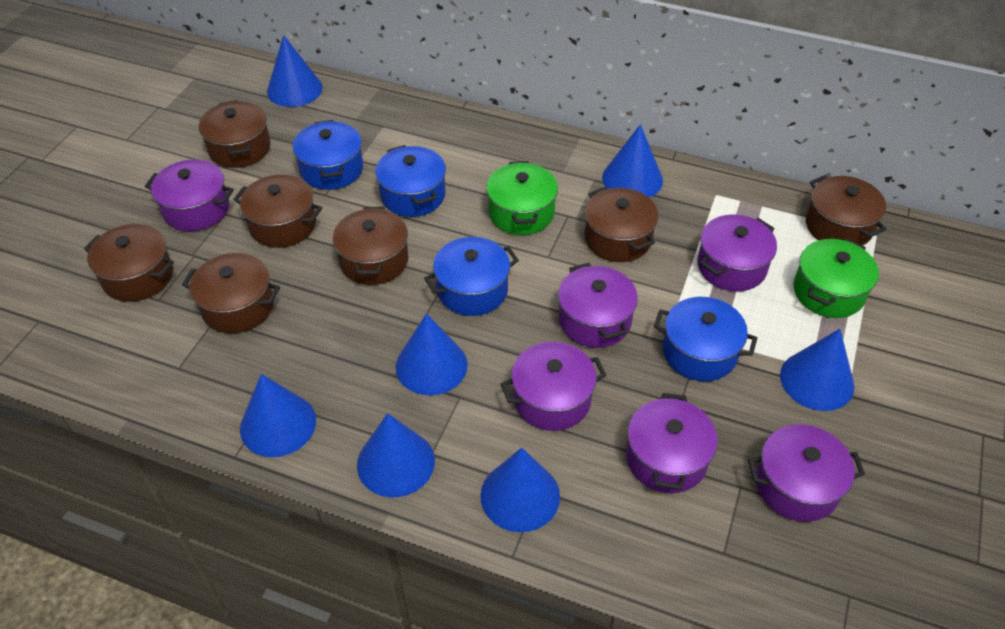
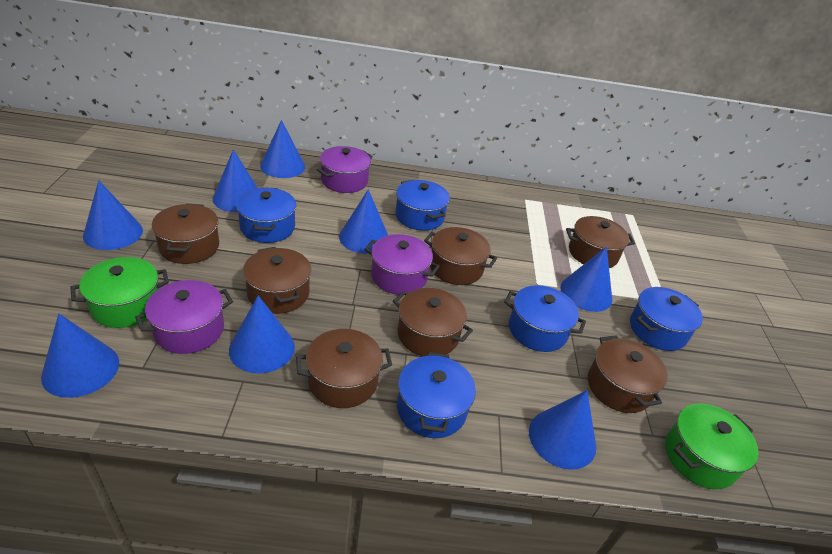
blue cone: 7 -> 8
blue pot: 4 -> 5
purple pot: 6 -> 3

